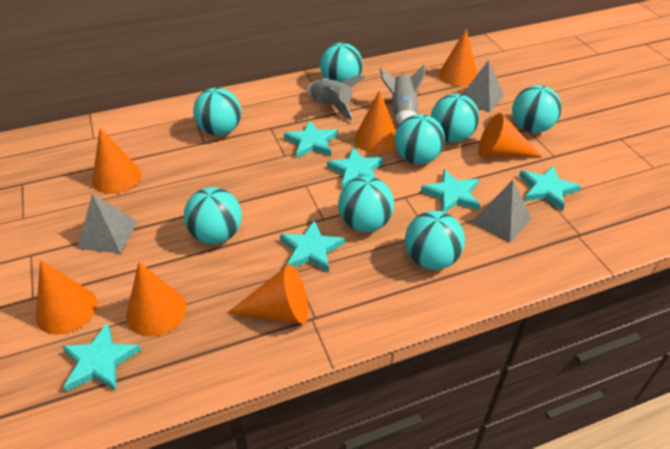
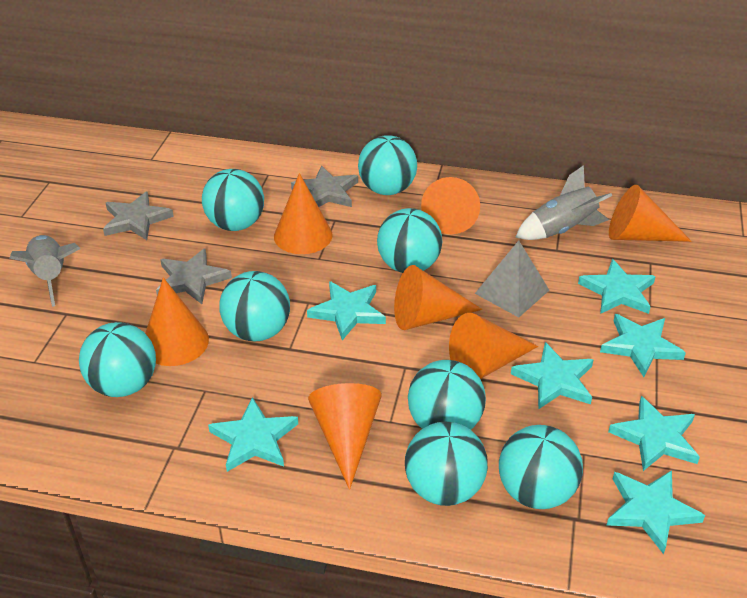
grey pyramid: 3 -> 1
grey star: 0 -> 3
turquoise star: 6 -> 7

